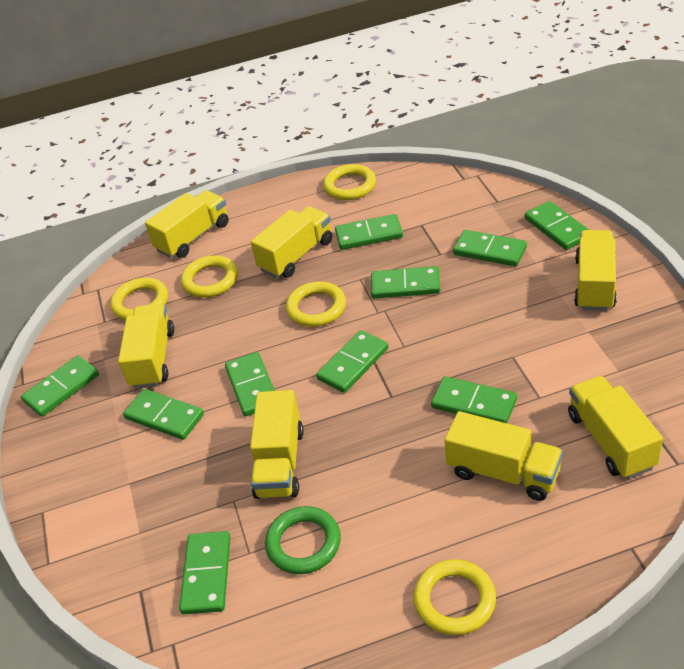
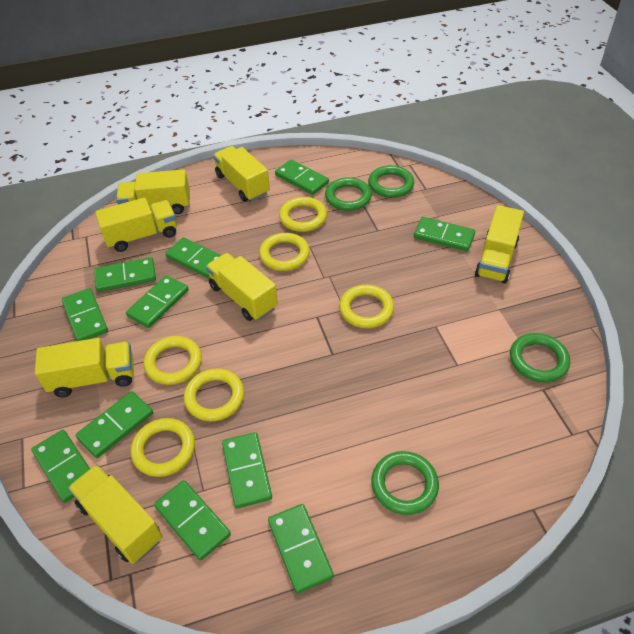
green domino: 10 -> 11
green ring: 1 -> 4
yellow ring: 5 -> 6

